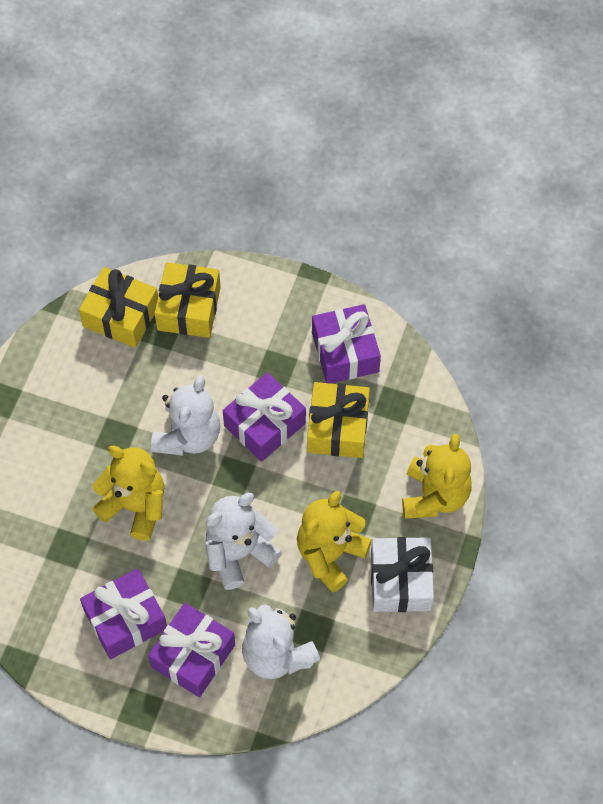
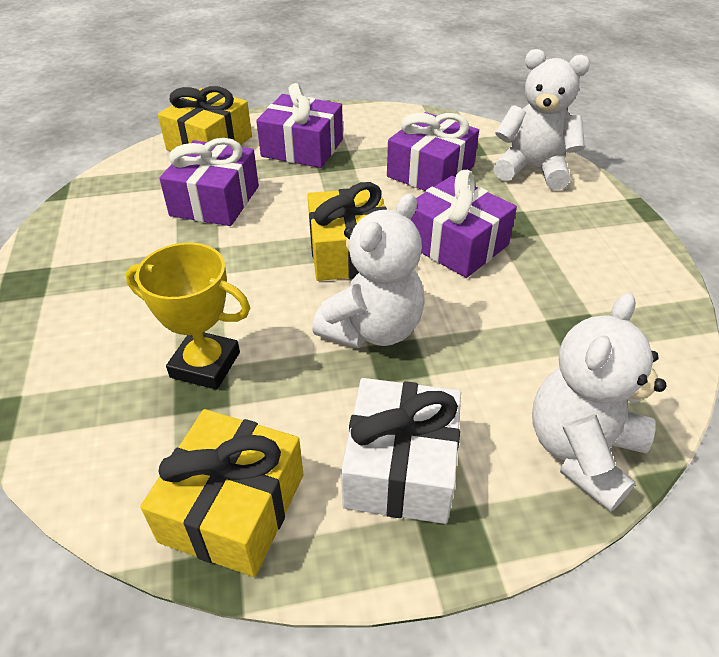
yellow teddy bear: 3 -> 0
yellow trophy: 0 -> 1

